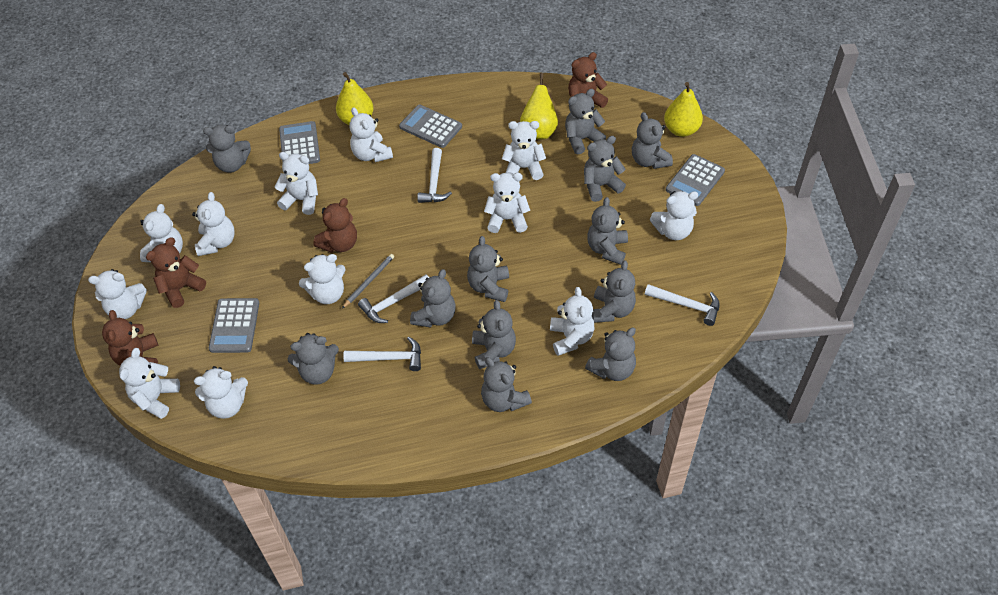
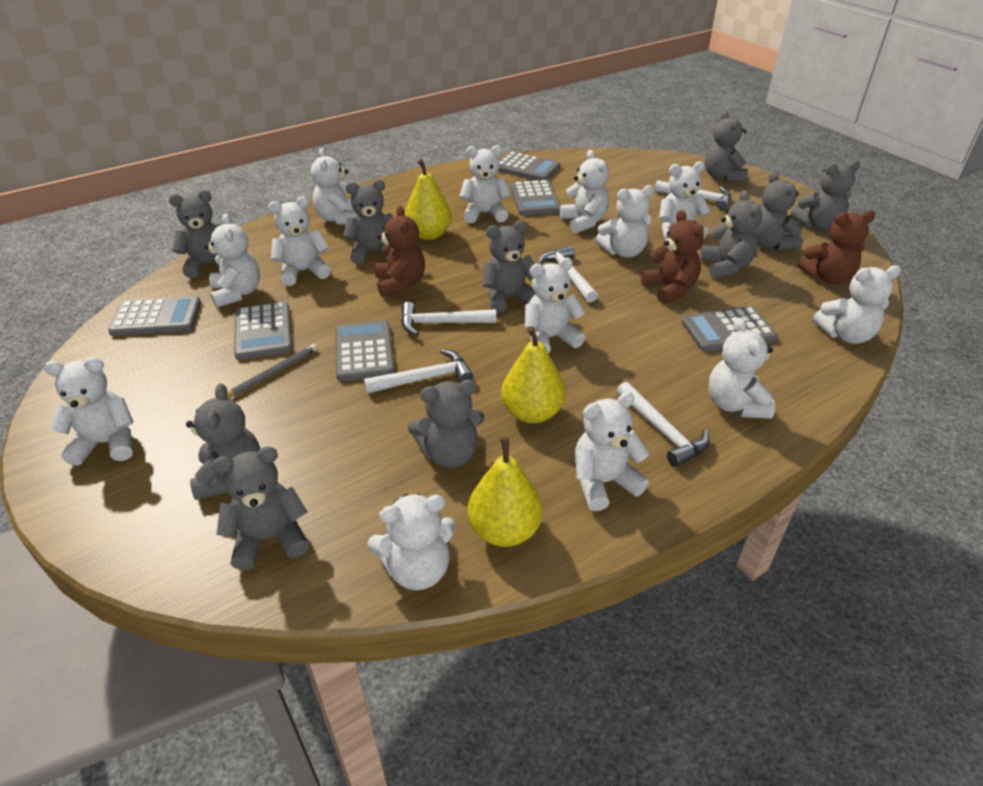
brown teddy bear: 4 -> 3
grey calculator: 4 -> 6
grey teddy bear: 12 -> 10
white hammer: 4 -> 5
white teddy bear: 12 -> 13

